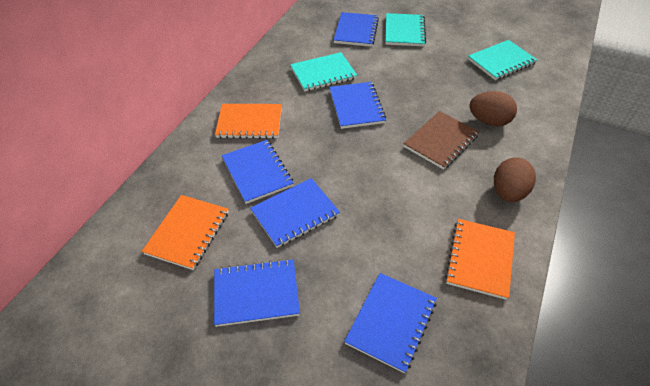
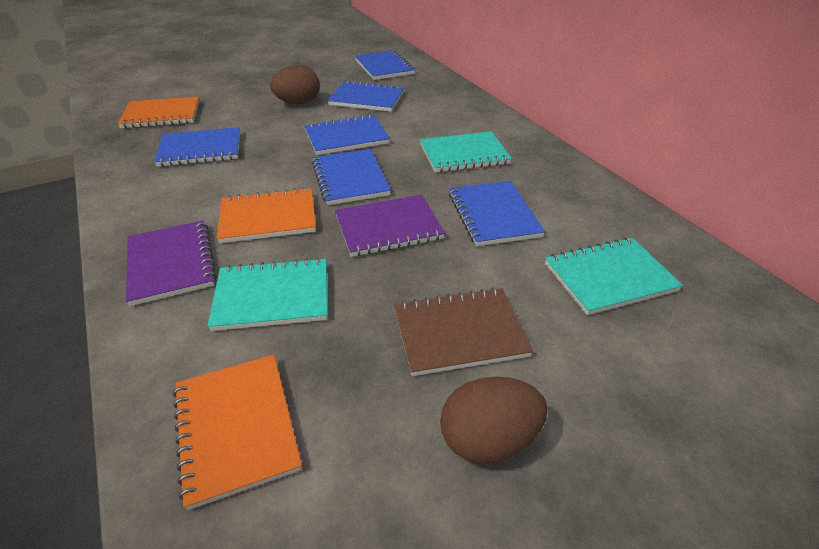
purple notebook: 0 -> 2

